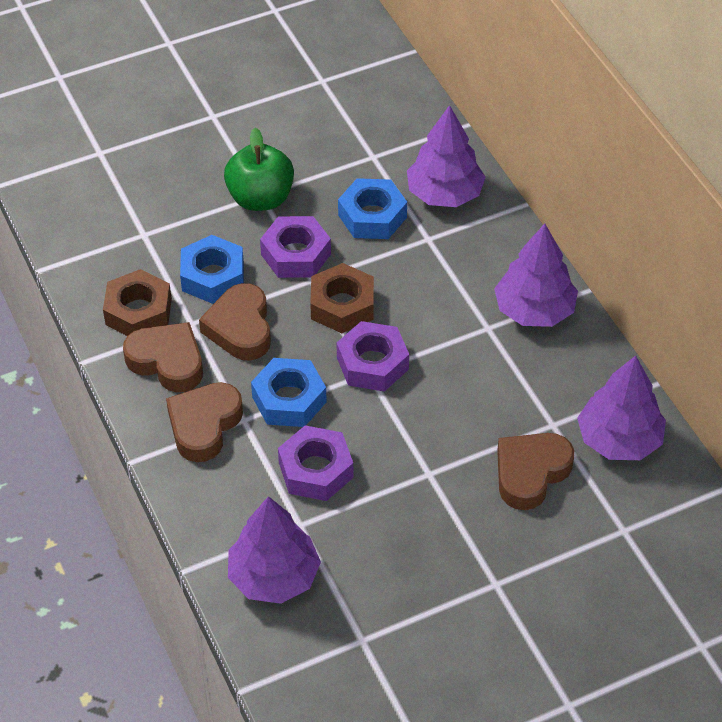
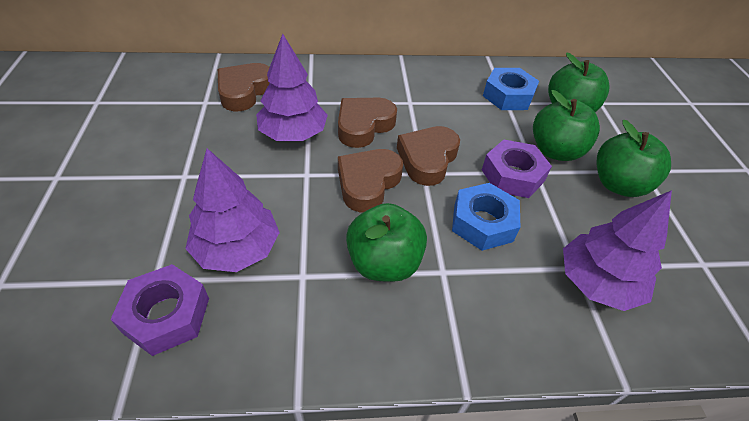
blue nut: 3 -> 2
brown nut: 2 -> 0
green apple: 1 -> 4
purple nut: 3 -> 2
purple tree: 4 -> 3

